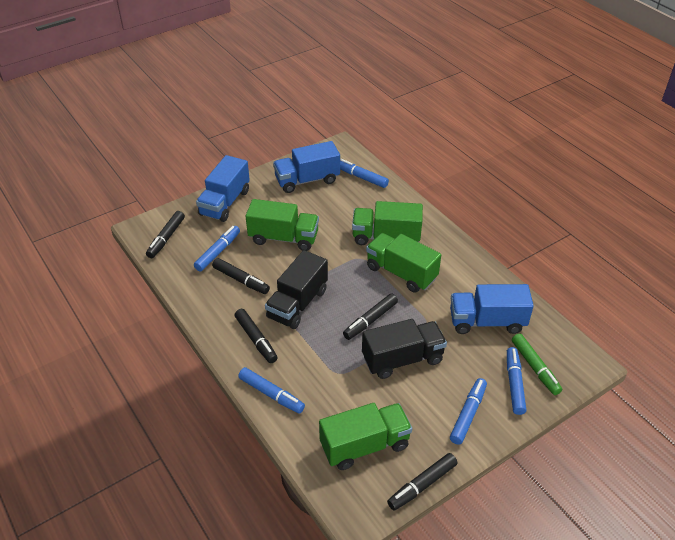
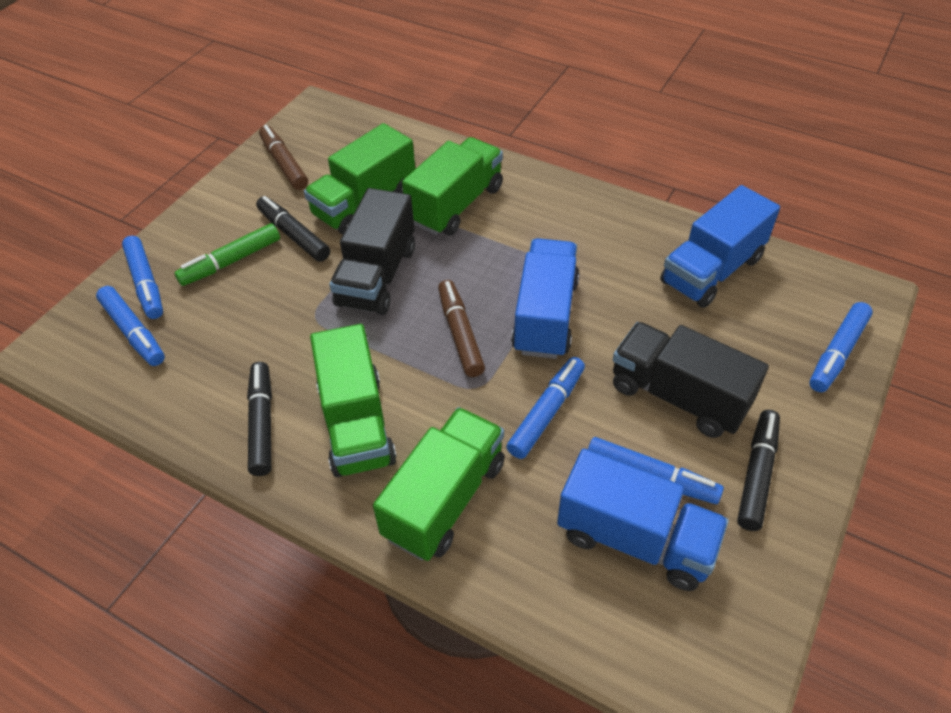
black marker: 5 -> 3
brown marker: 0 -> 2

